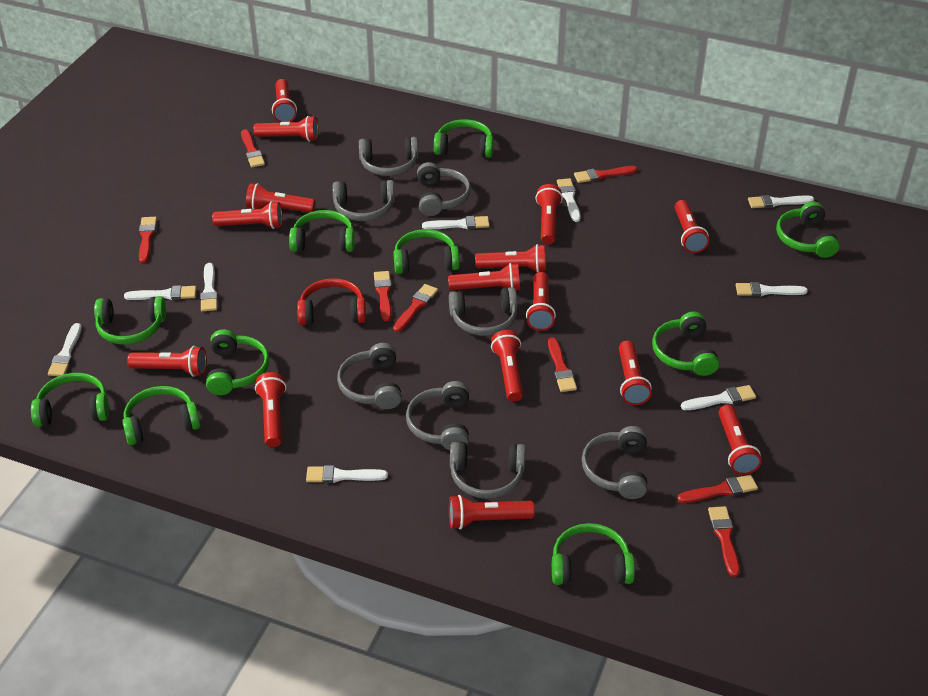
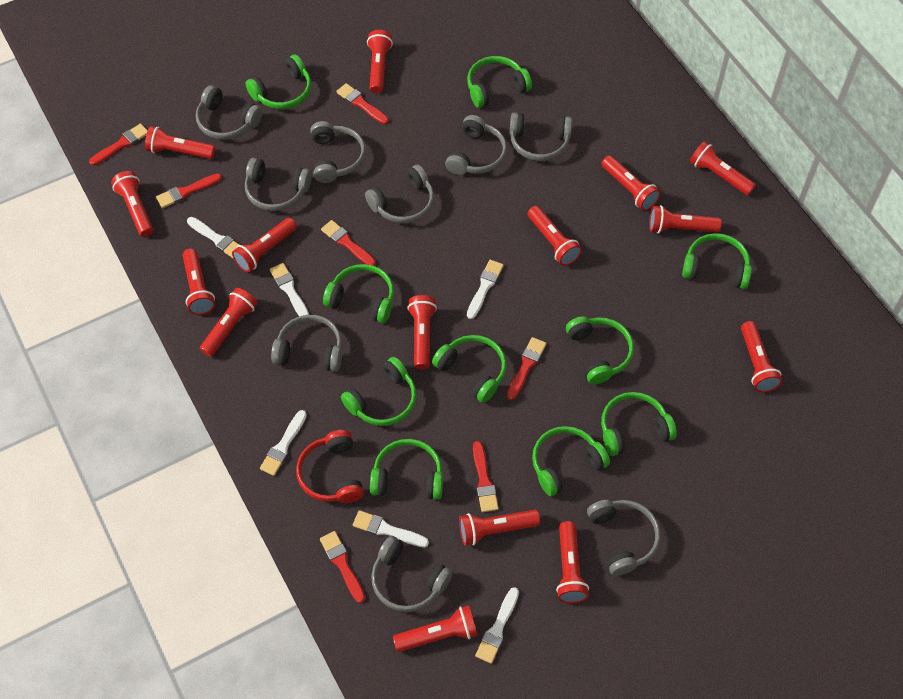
grey headphones: 8 -> 9
red brush: 8 -> 7
white brush: 9 -> 6

